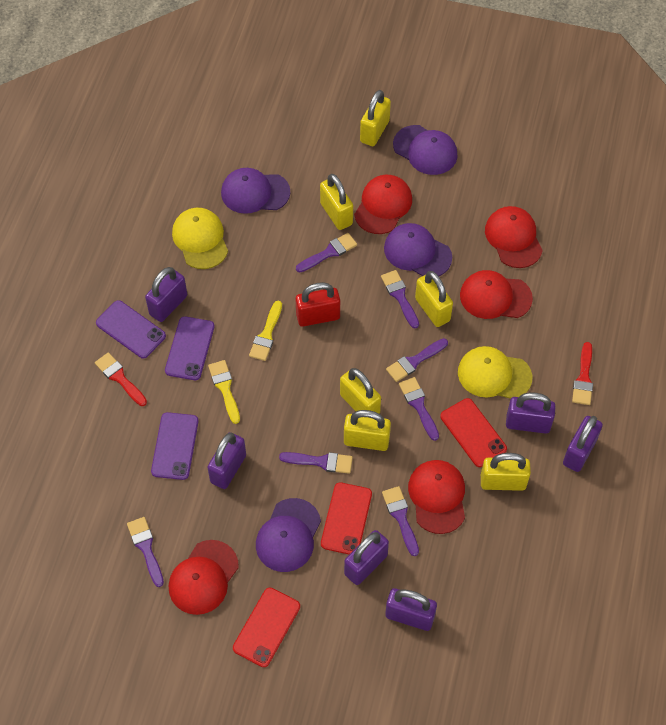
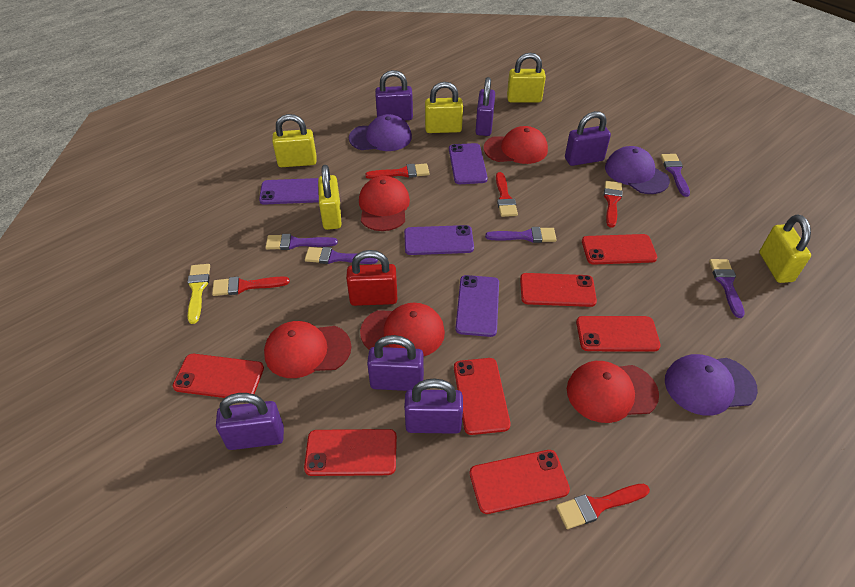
purple brush: 7 -> 5
purple cap: 4 -> 3
purple phone: 3 -> 4
red brush: 2 -> 5
red phone: 3 -> 7
yellow brush: 2 -> 1
yellow cap: 2 -> 0
yellow padlock: 6 -> 5

